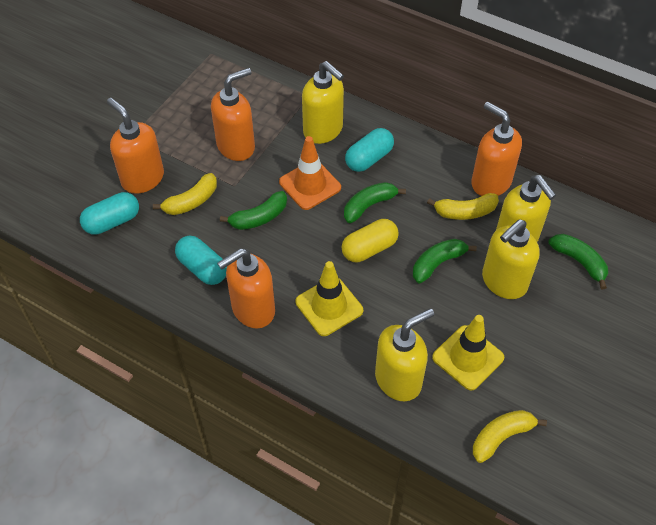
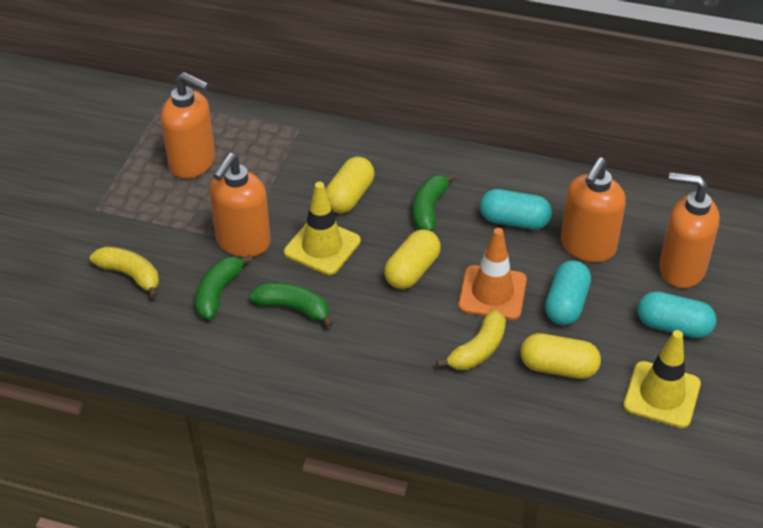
green banana: 4 -> 3
yellow banana: 3 -> 2
yellow capsule: 1 -> 3
yellow soap dispenser: 4 -> 0

